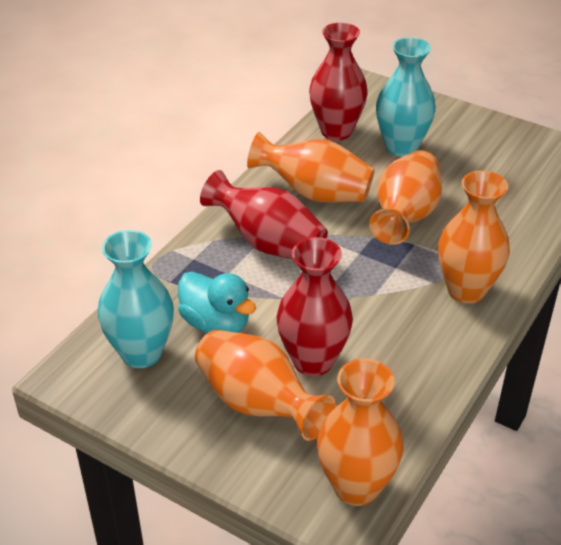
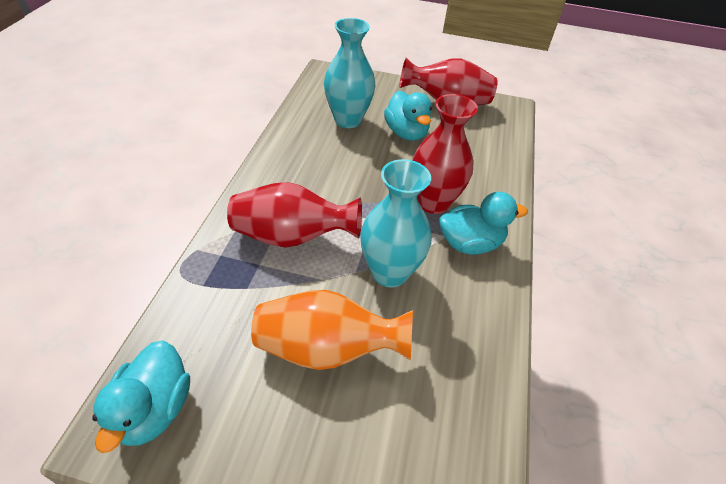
orange vase: 5 -> 1
turquoise duck: 1 -> 3

